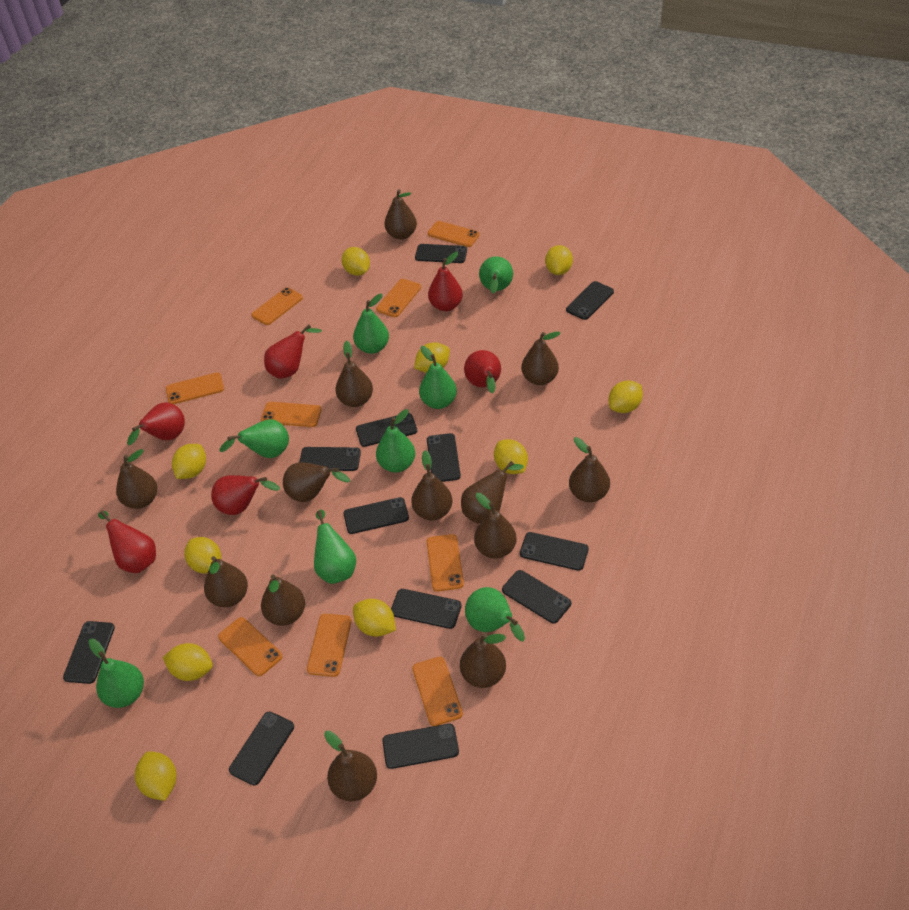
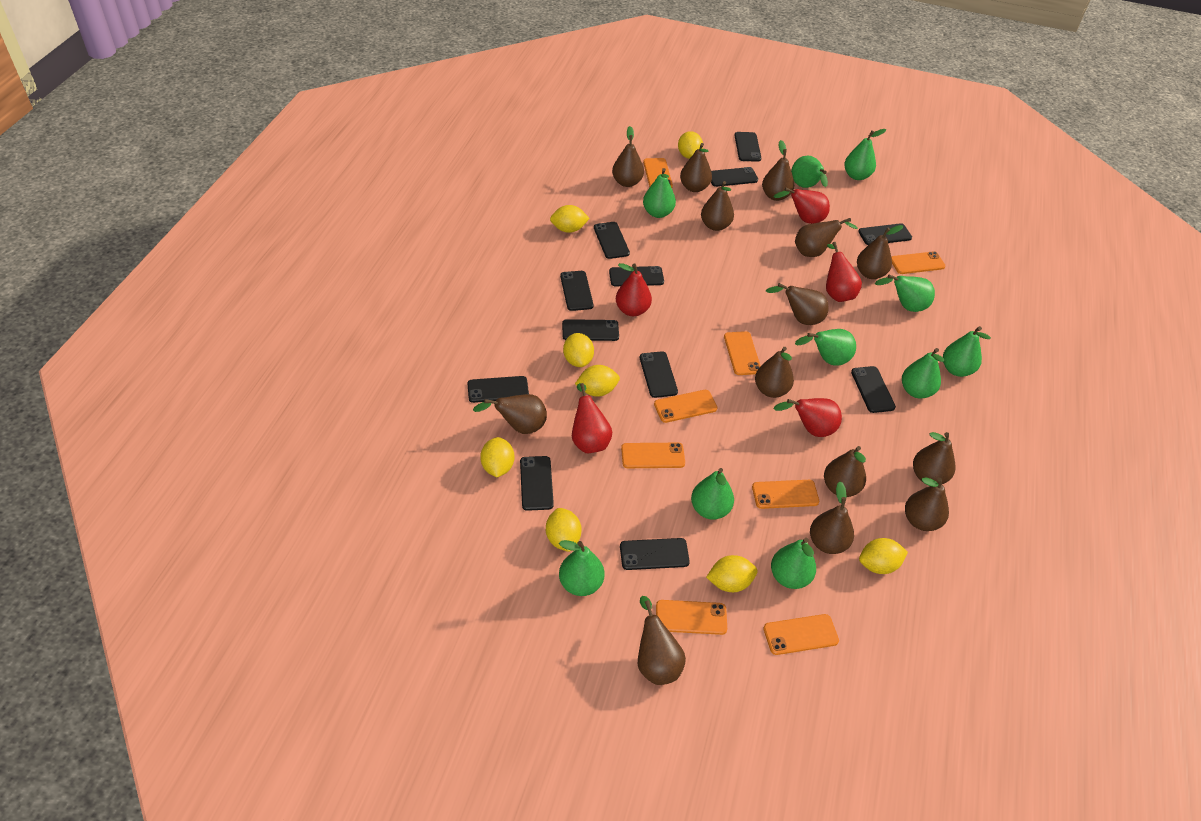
brown pear: 13 -> 14
green pear: 8 -> 10
orange phone: 9 -> 8
red pear: 6 -> 5
yellow lemon: 10 -> 8

